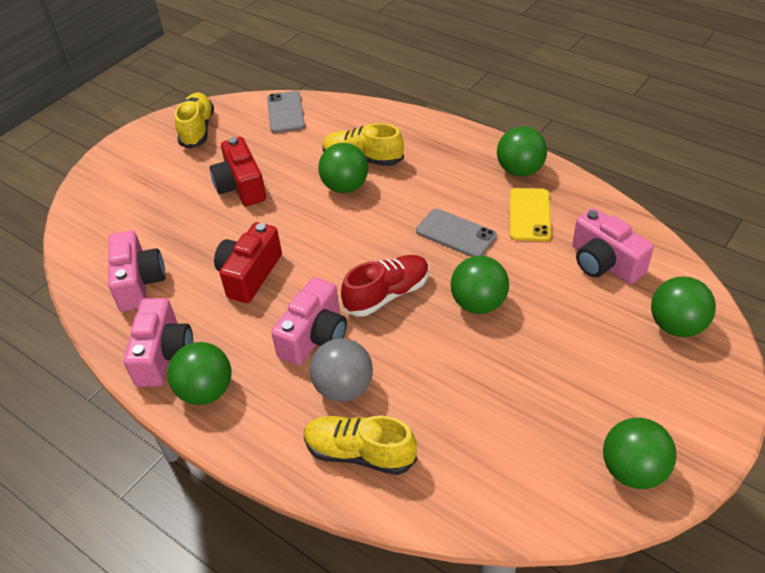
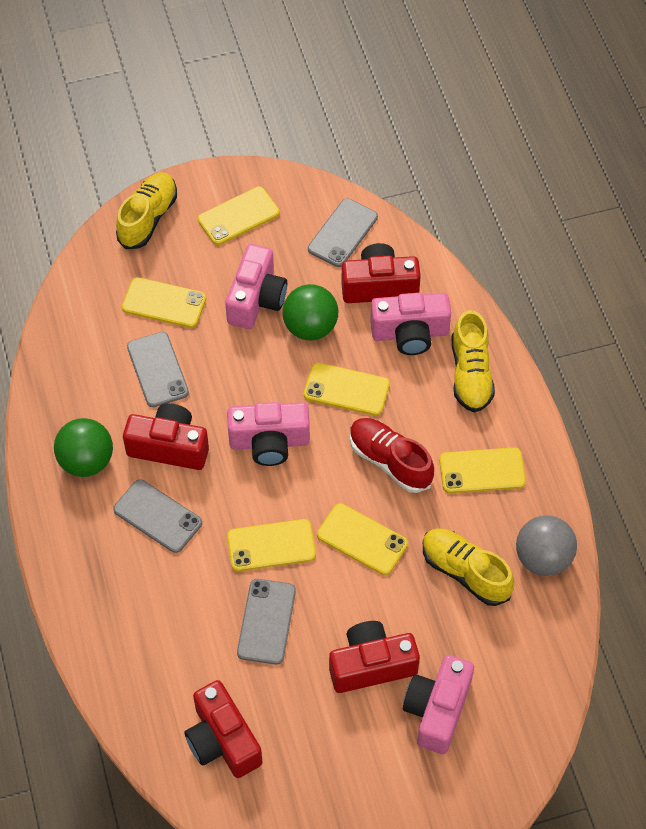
green ball: 6 -> 2
grey phone: 2 -> 4
red camera: 2 -> 4
yellow phone: 1 -> 6

